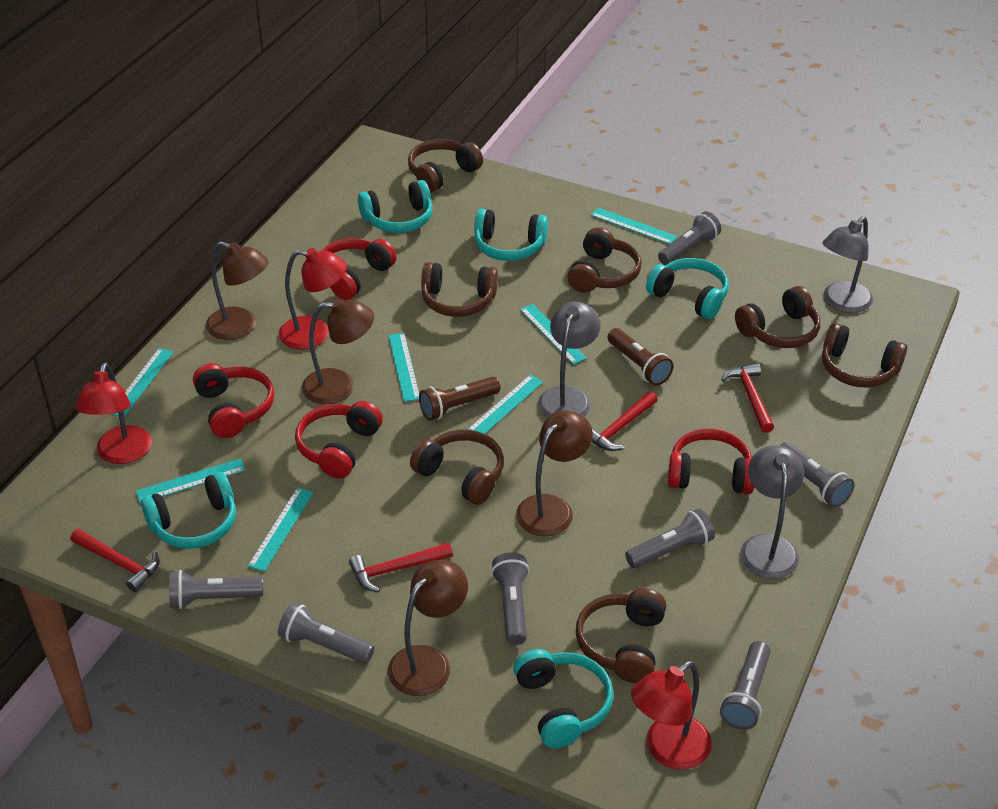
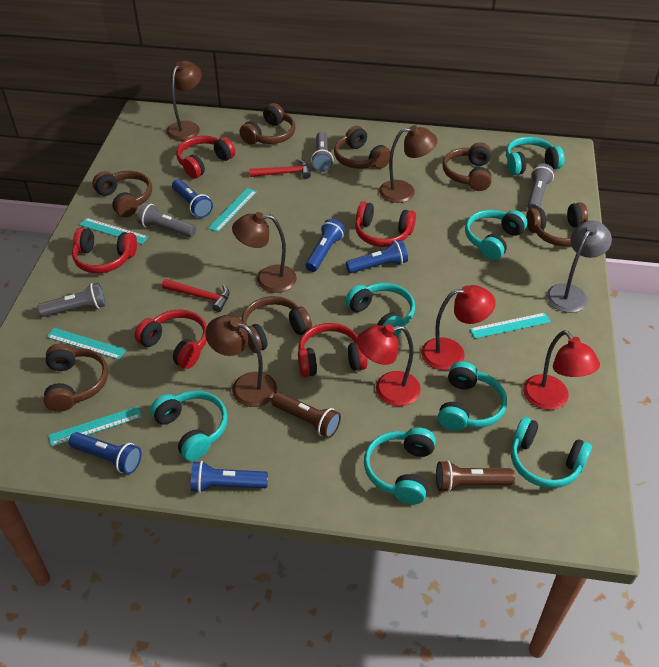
blue flashlight: 0 -> 5
grey flashlight: 7 -> 4
grey lamp: 3 -> 1
red hammer: 4 -> 2
red headphones: 4 -> 5
turquoise headphones: 5 -> 7
turquoise ruler: 7 -> 5

